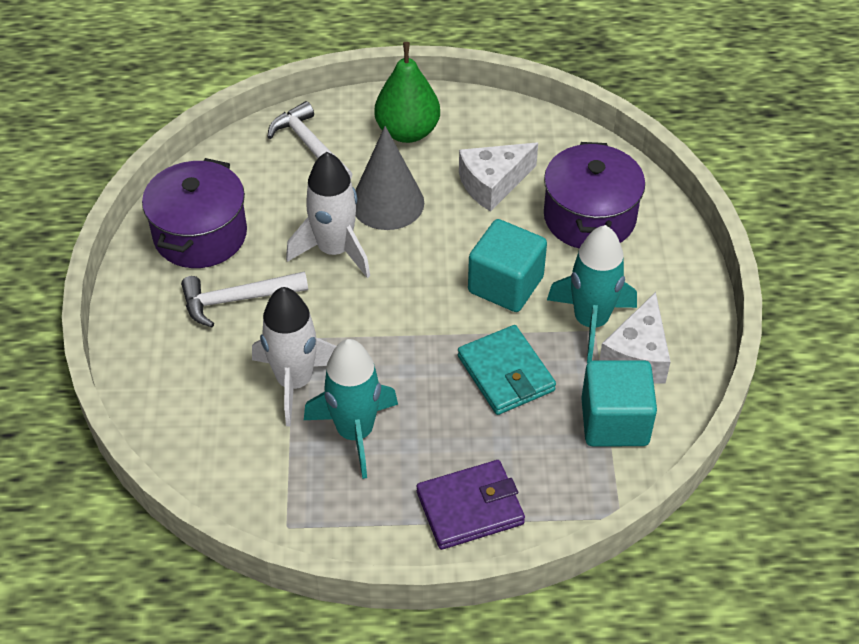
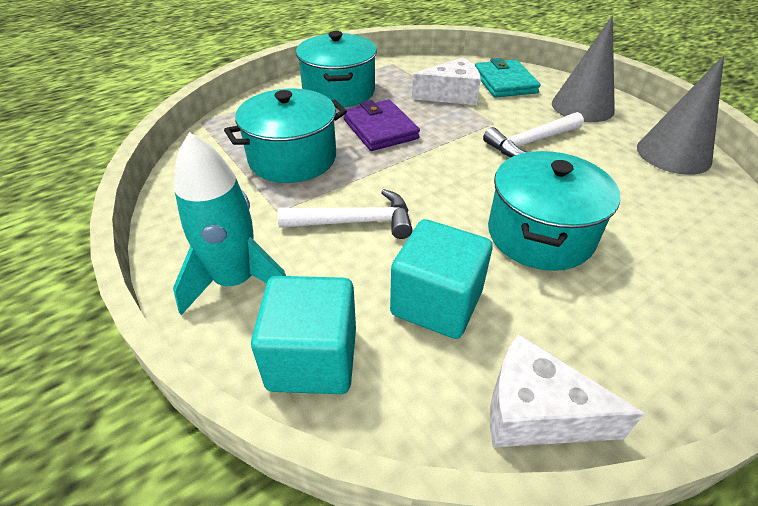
green pear: 1 -> 0
grey cone: 1 -> 2
purple pot: 2 -> 0
turquoise pot: 0 -> 3
turquoise rocket: 2 -> 1
white rocket: 2 -> 0

